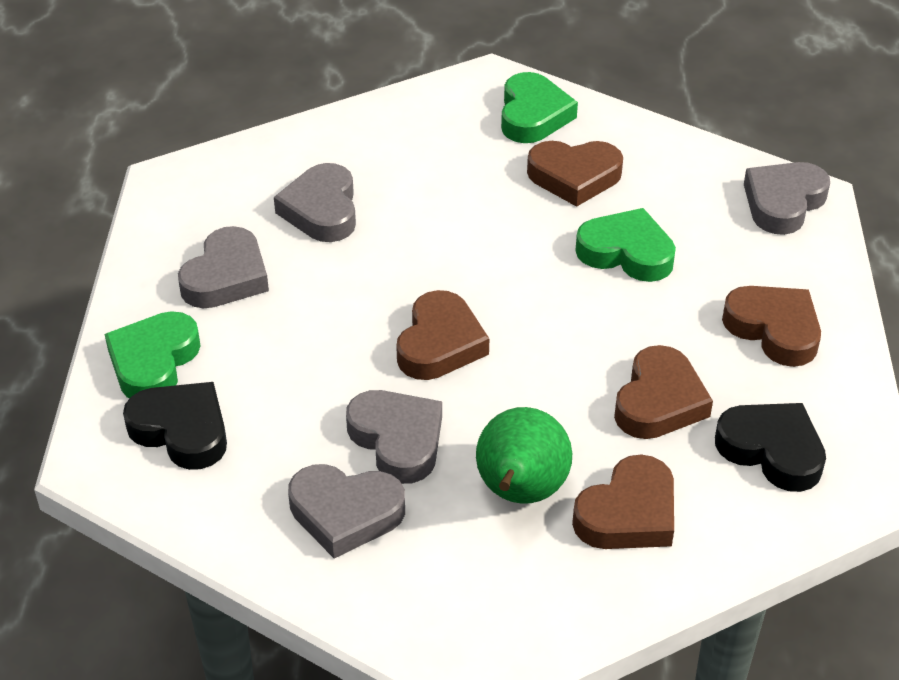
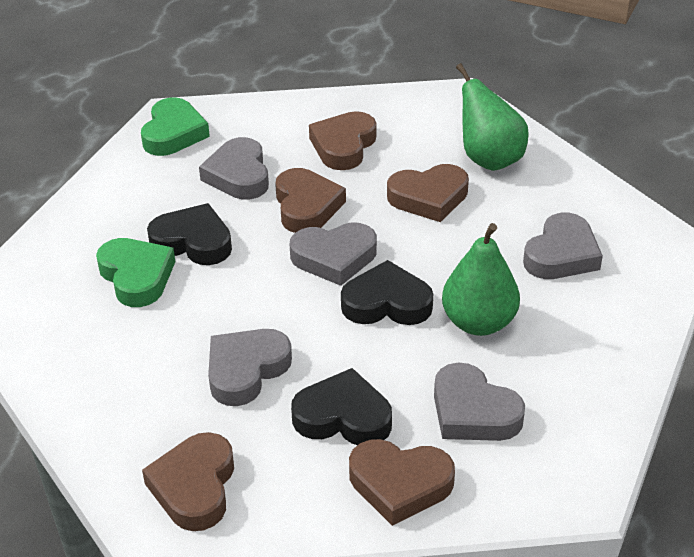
black heart: 2 -> 3
green heart: 3 -> 2
green pear: 1 -> 2

